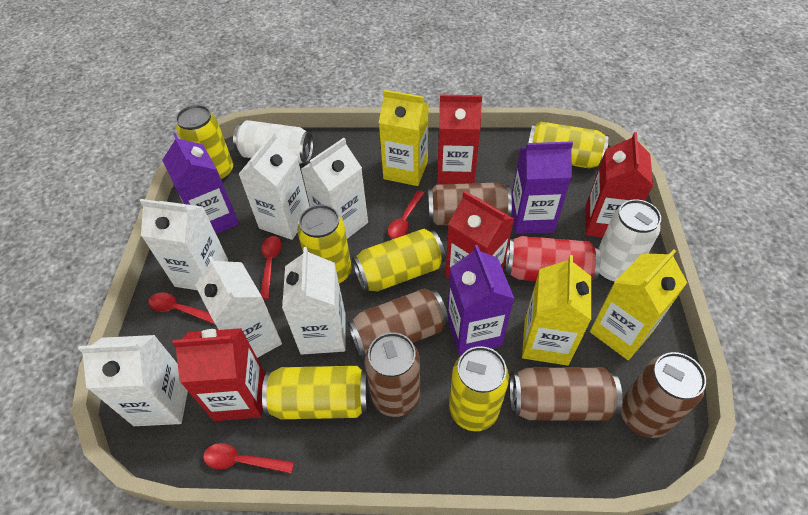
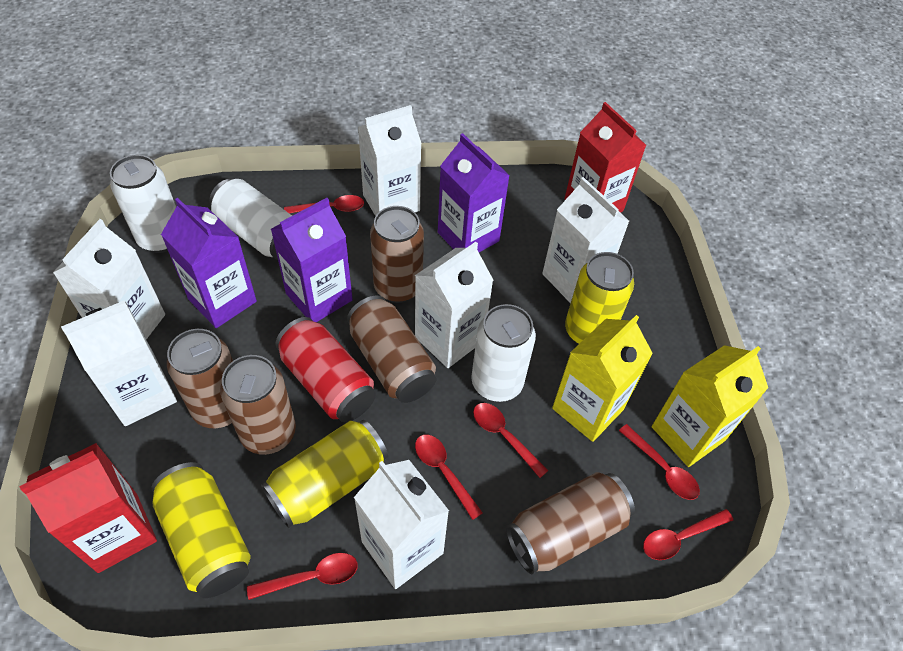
red carton: 4 -> 2
red spoon: 4 -> 6
white can: 2 -> 3
yellow can: 6 -> 3
yellow carton: 3 -> 2

